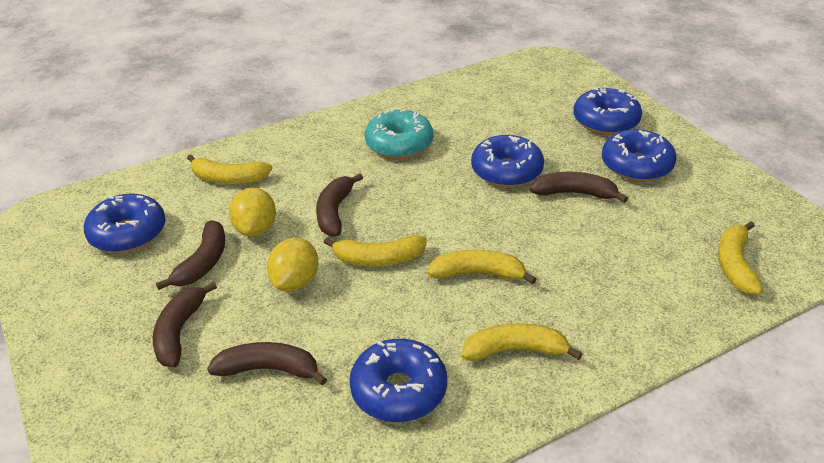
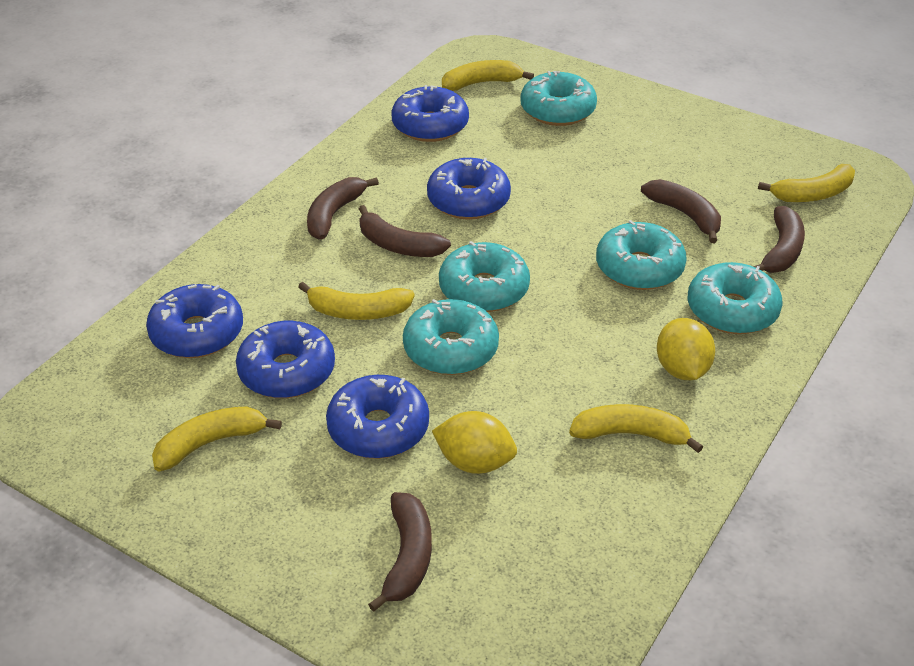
turquoise donut: 1 -> 5

